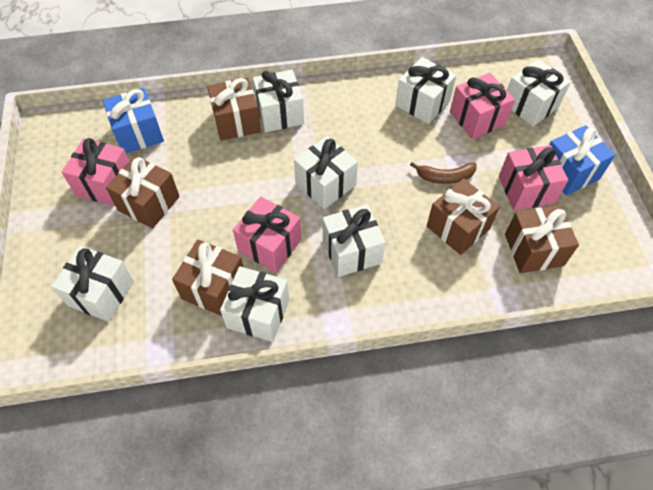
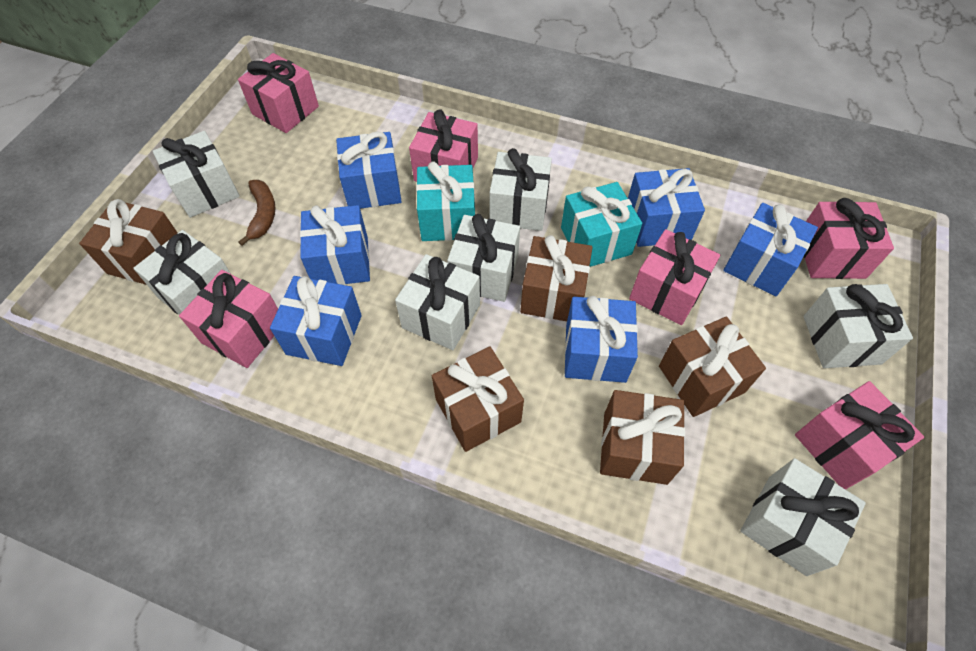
blue gift: 2 -> 6
pink gift: 4 -> 6
turquoise gift: 0 -> 2

